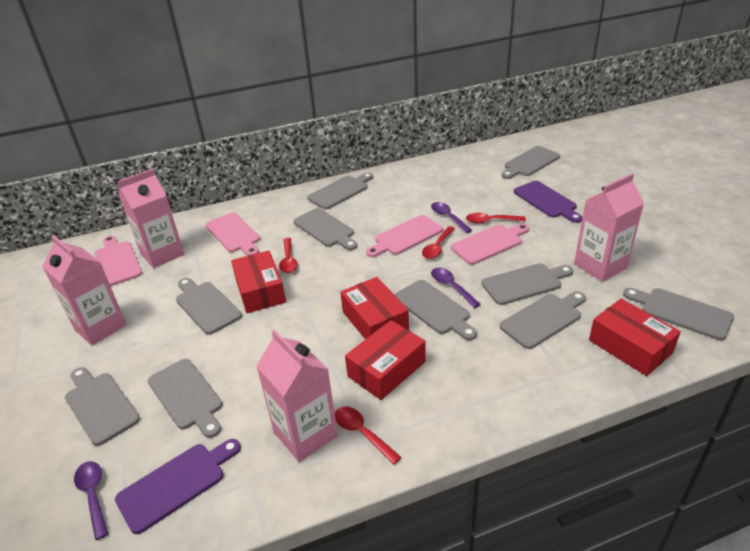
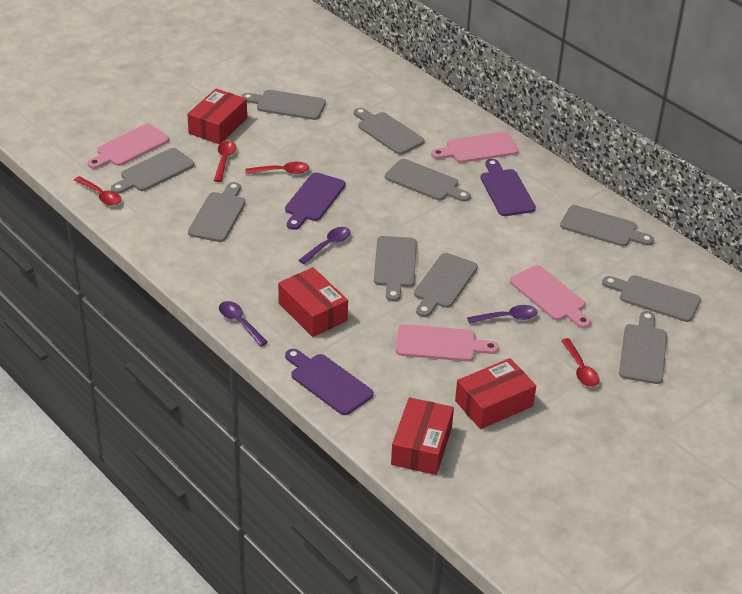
pink carton: 4 -> 0
purple cutting board: 2 -> 3

